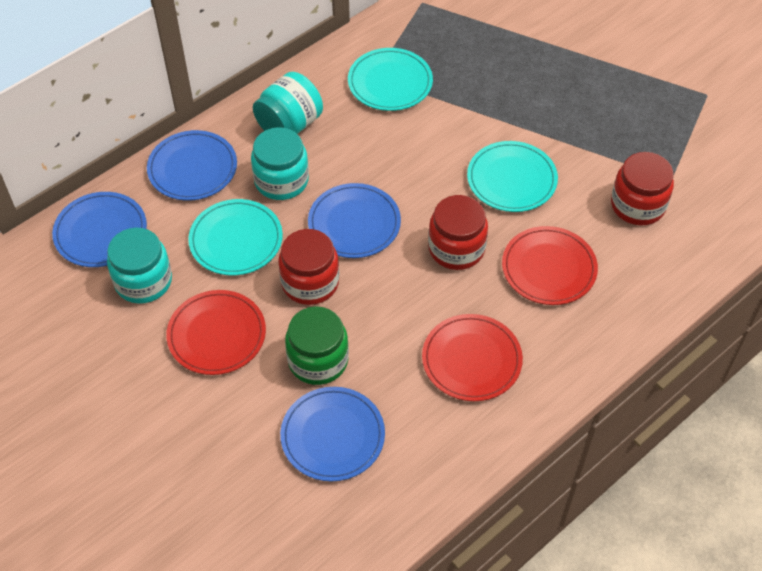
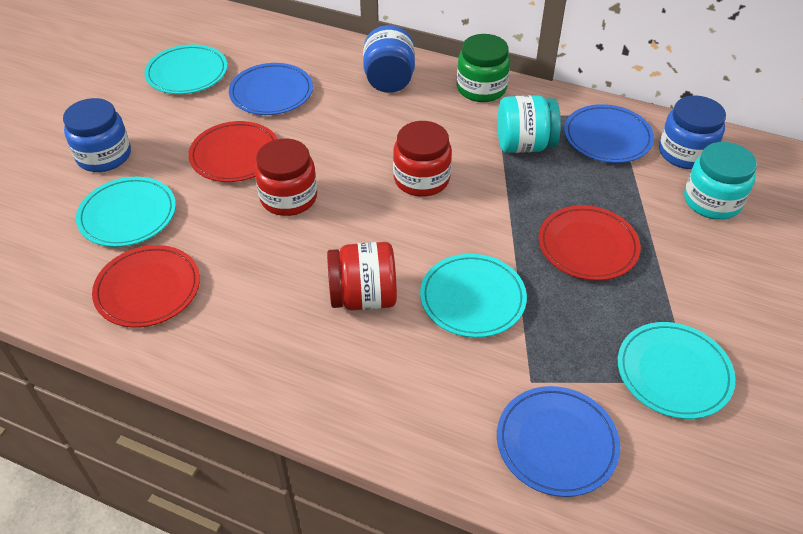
blue jar: 0 -> 3
blue plate: 4 -> 3
turquoise jar: 3 -> 2
turquoise plate: 3 -> 4

